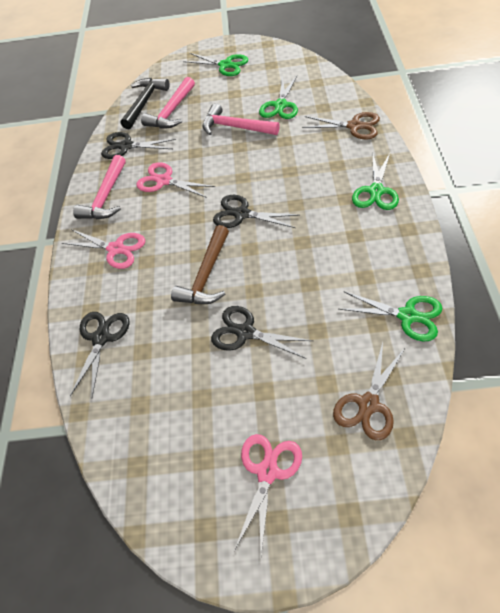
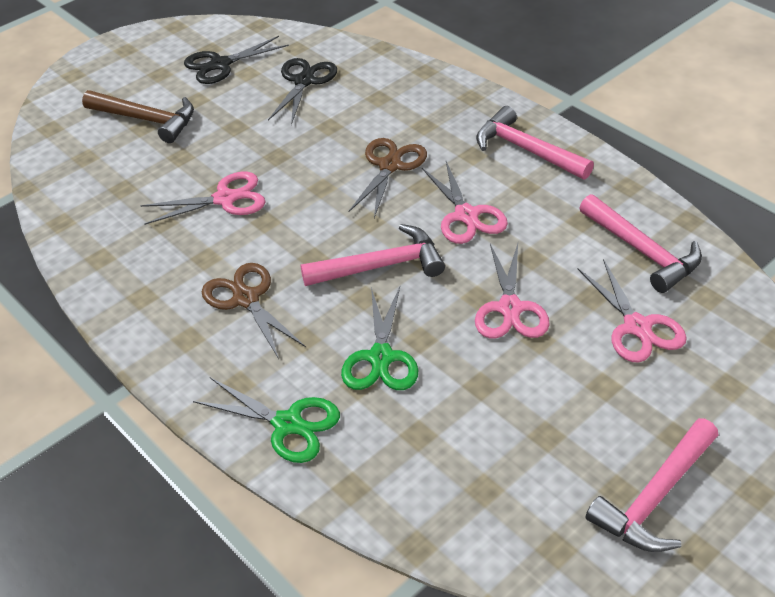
black hammer: 1 -> 0
black scissors: 4 -> 2
green scissors: 4 -> 2
pink hammer: 3 -> 4
pink scissors: 3 -> 4

